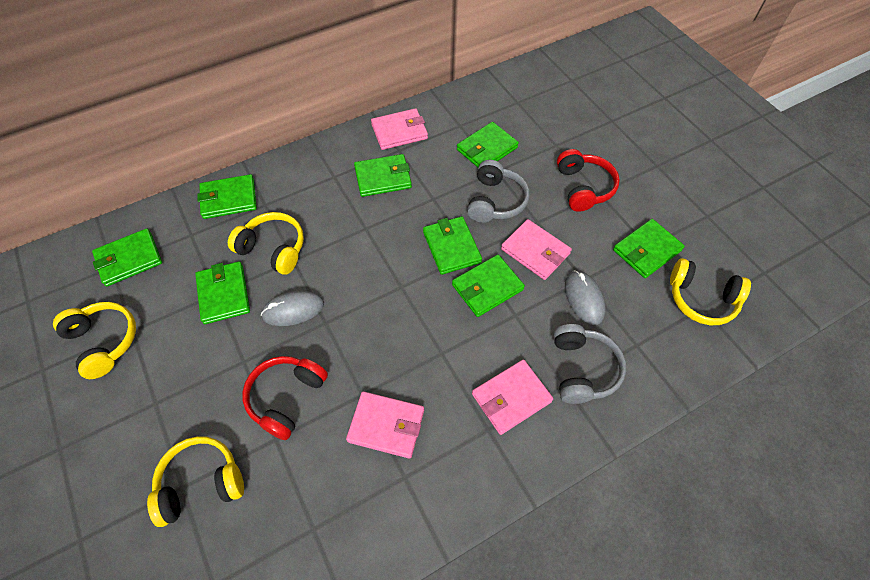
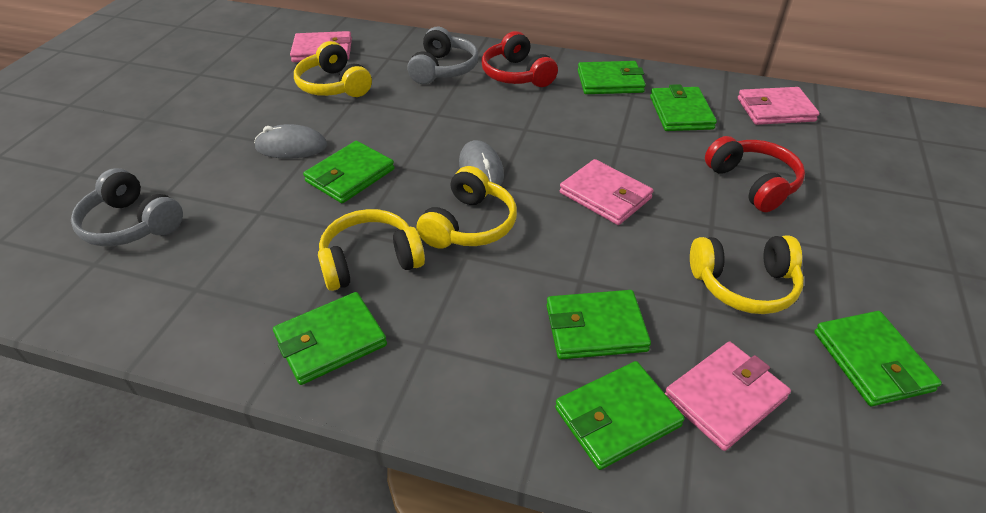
green wallet: 8 -> 7

